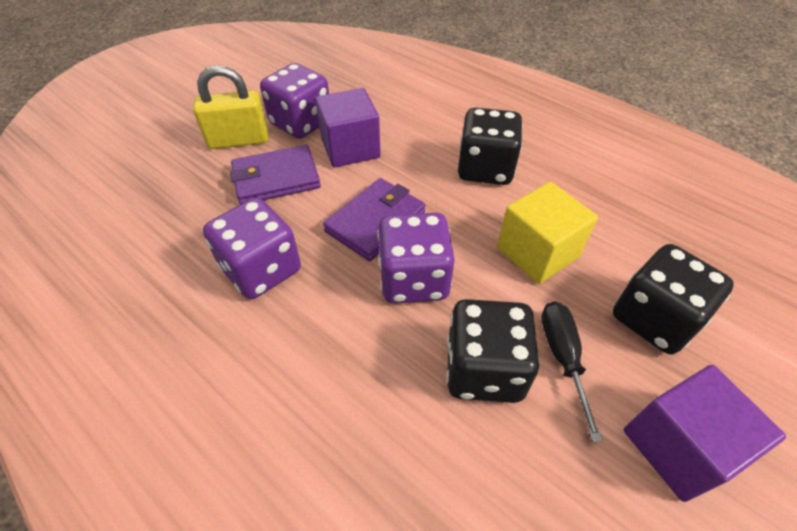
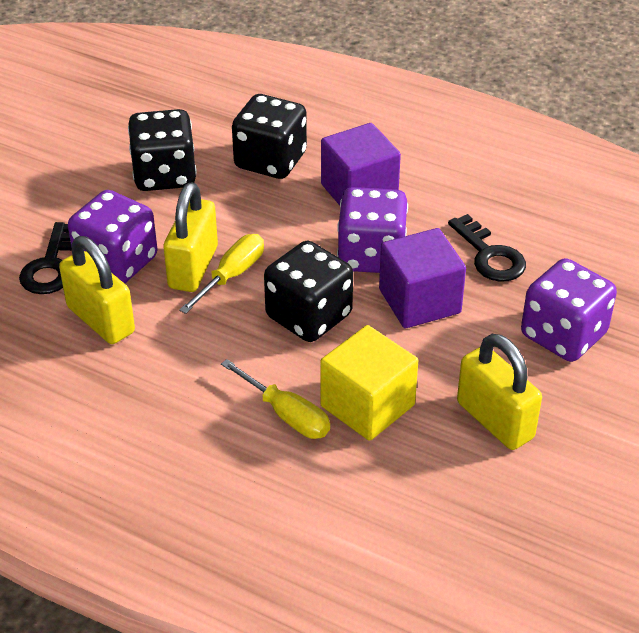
black key: 0 -> 2
black screwdriver: 1 -> 0
purple wallet: 2 -> 0
yellow padlock: 1 -> 3
yellow screwdriver: 0 -> 2

